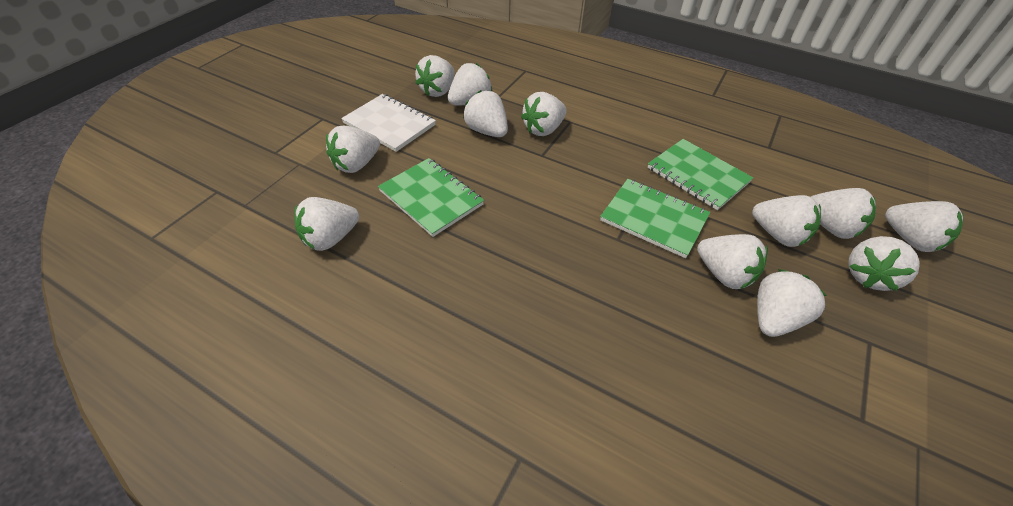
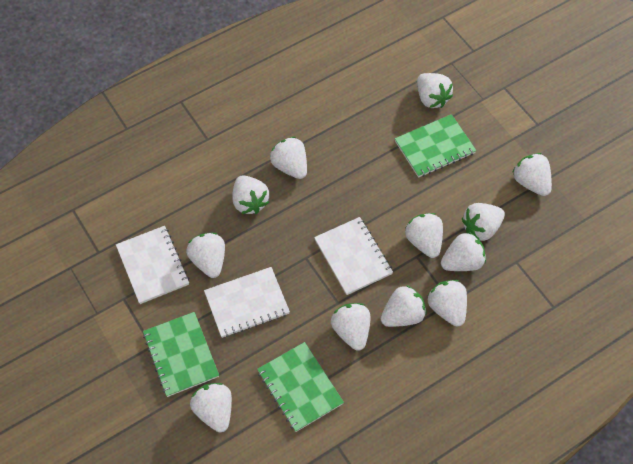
white notebook: 1 -> 3

